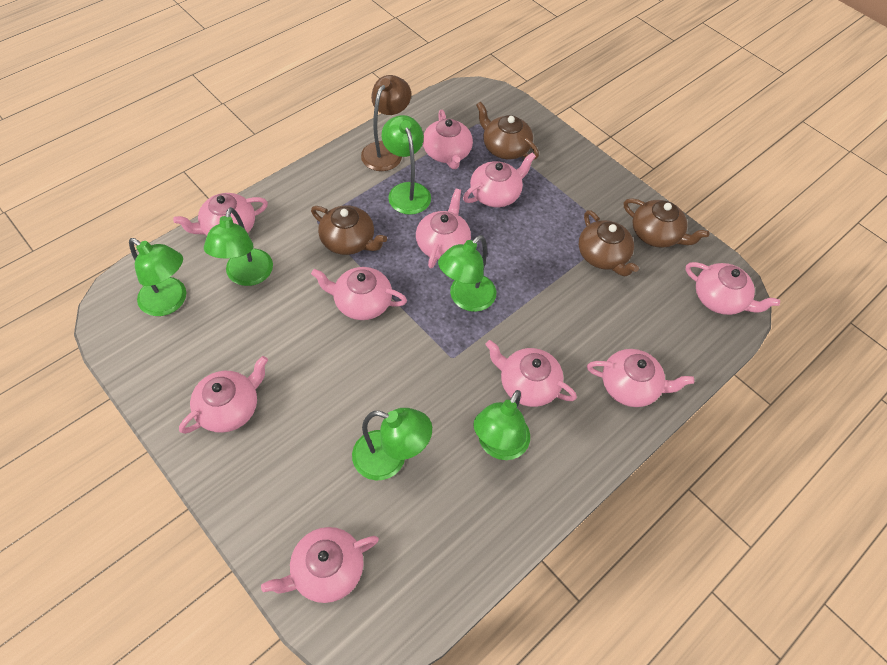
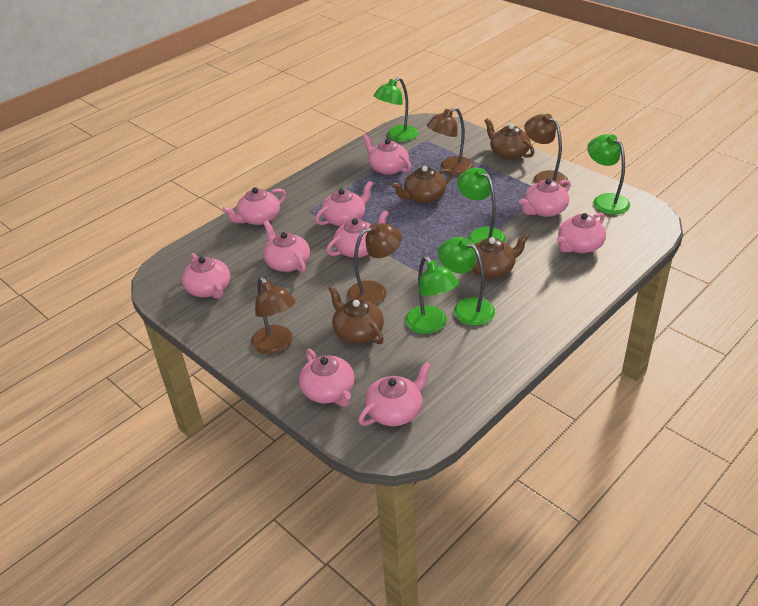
brown lamp: 1 -> 4
green lamp: 6 -> 5

